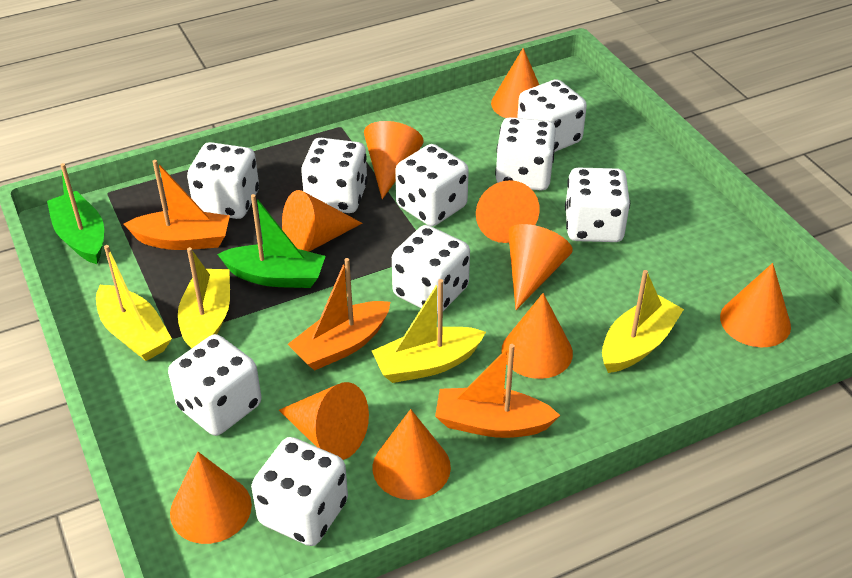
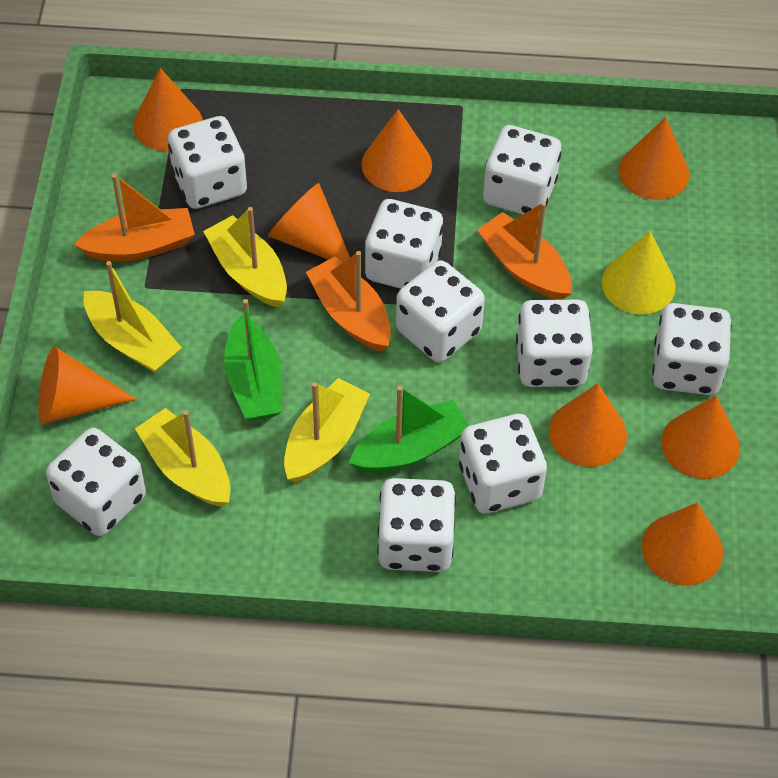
orange cone: 10 -> 8
yellow cone: 0 -> 1

